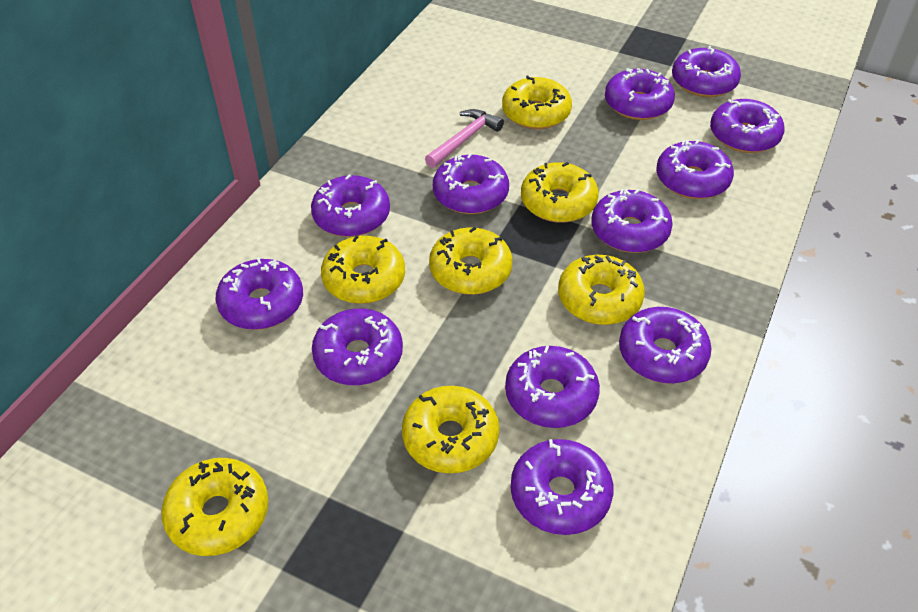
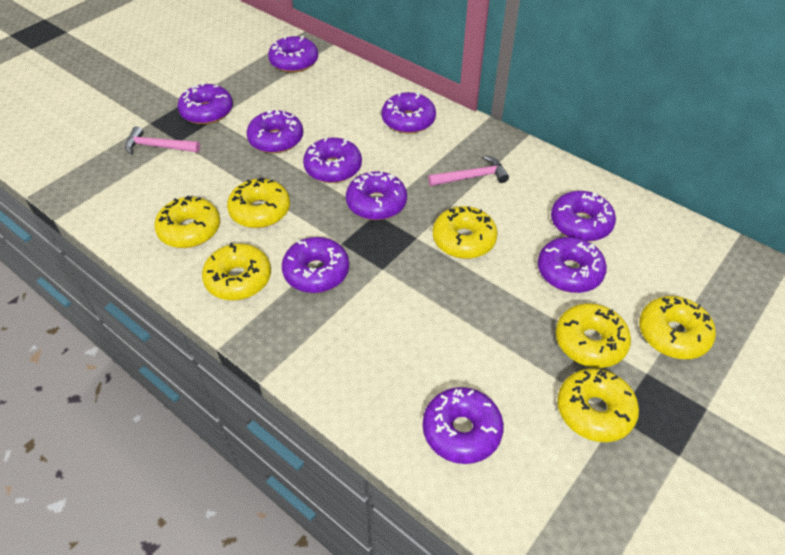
pink hammer: 1 -> 2
purple donut: 12 -> 10

